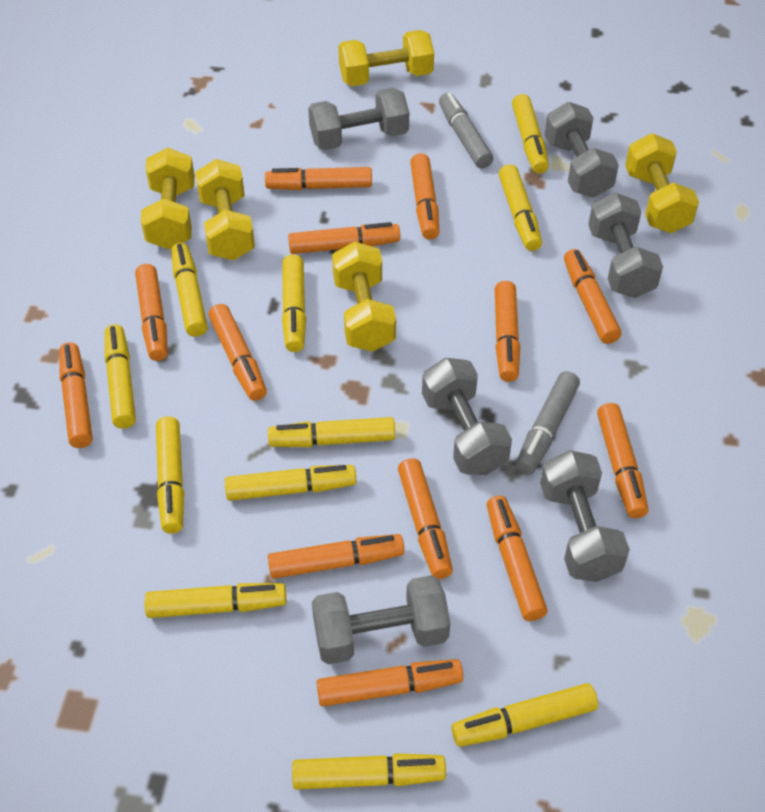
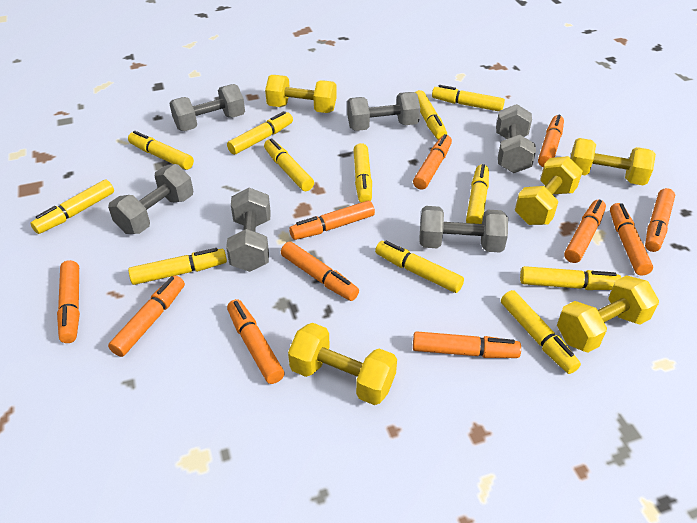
grey marker: 2 -> 0
orange marker: 13 -> 11
yellow marker: 11 -> 12

